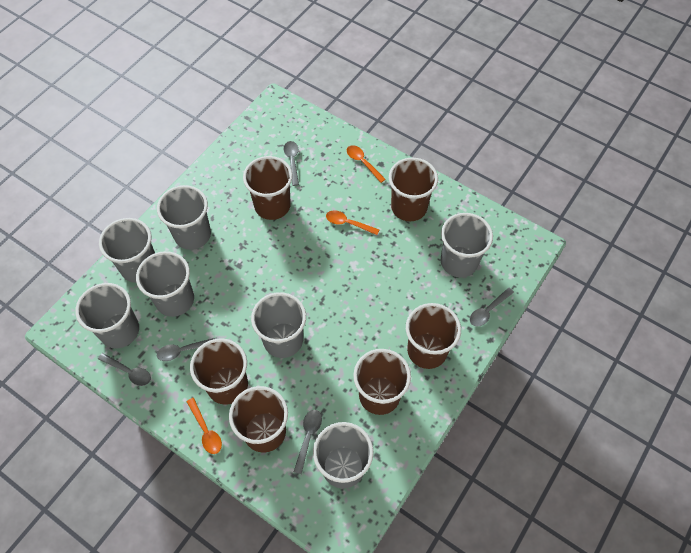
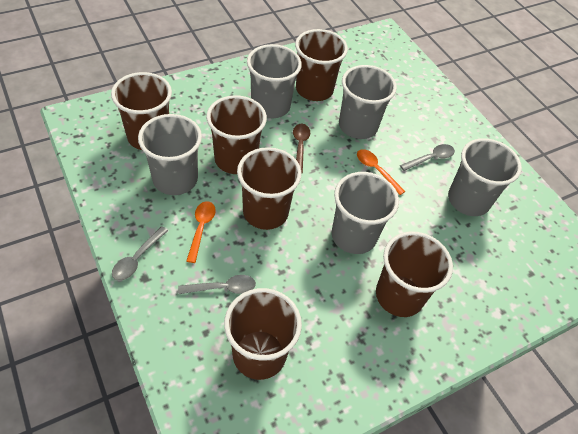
brown spoon: 0 -> 1
grey cup: 7 -> 5
grey spoon: 5 -> 3
orange spoon: 3 -> 2

